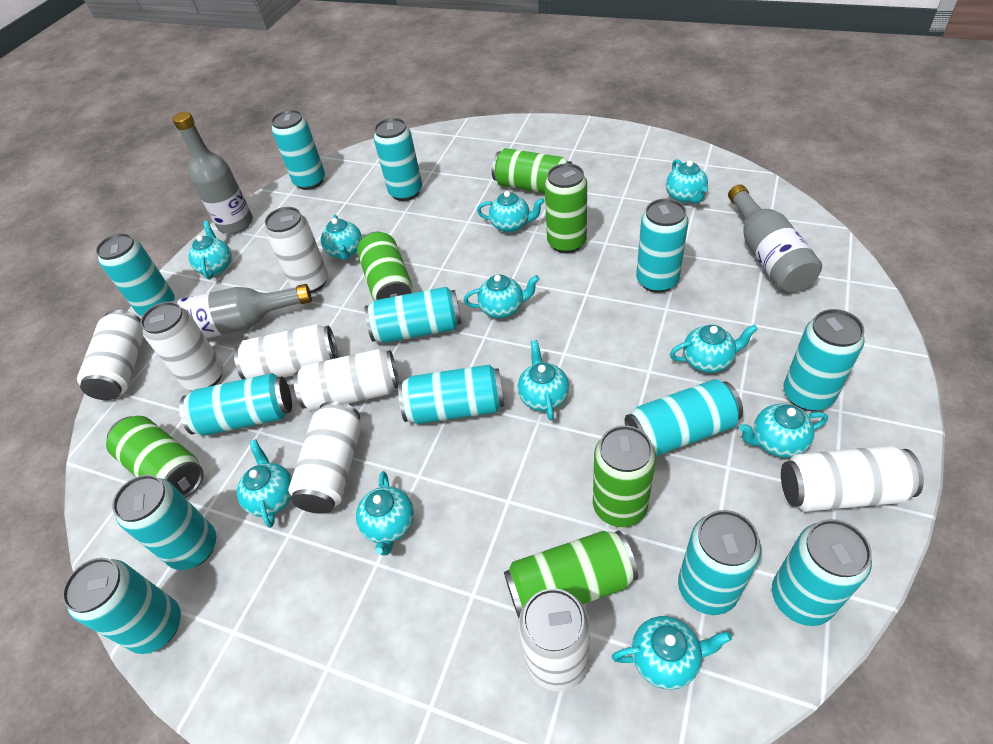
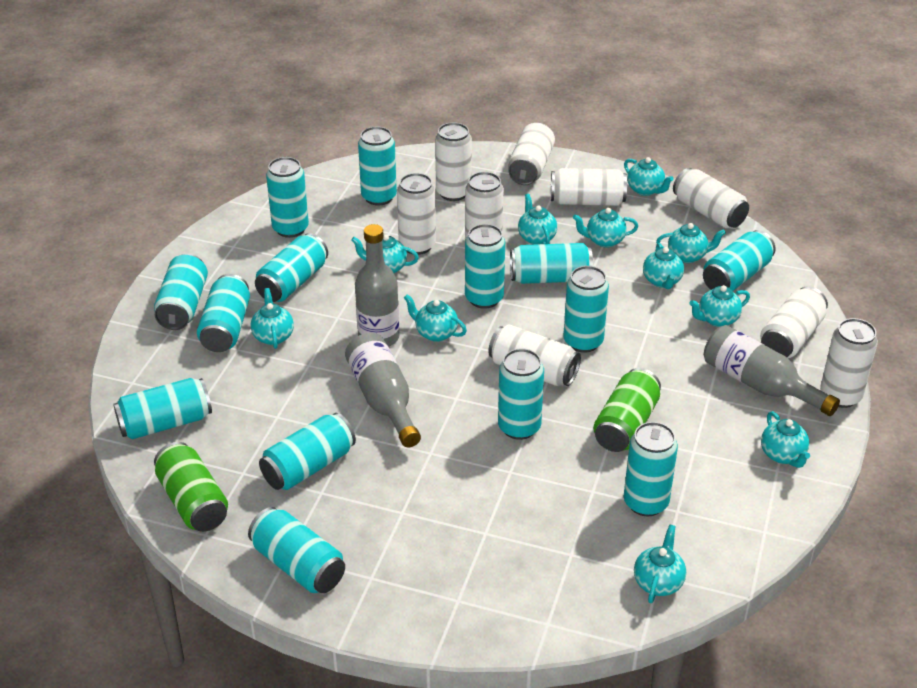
green can: 6 -> 2
turquoise can: 13 -> 14
white can: 8 -> 9

